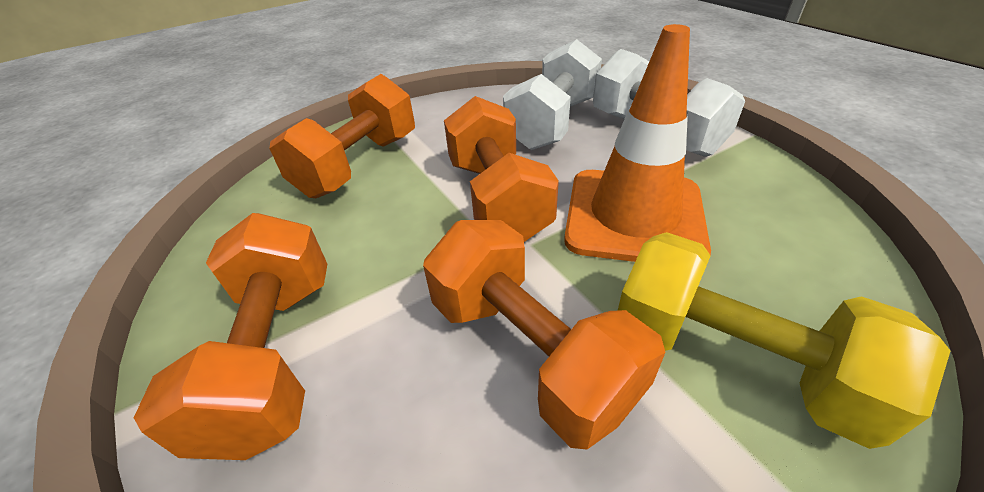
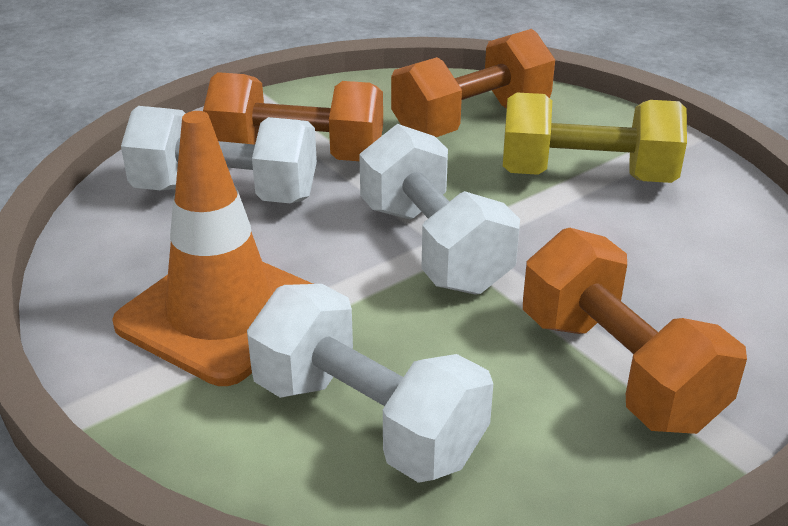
orange dumbbell: 4 -> 3
white dumbbell: 2 -> 3

